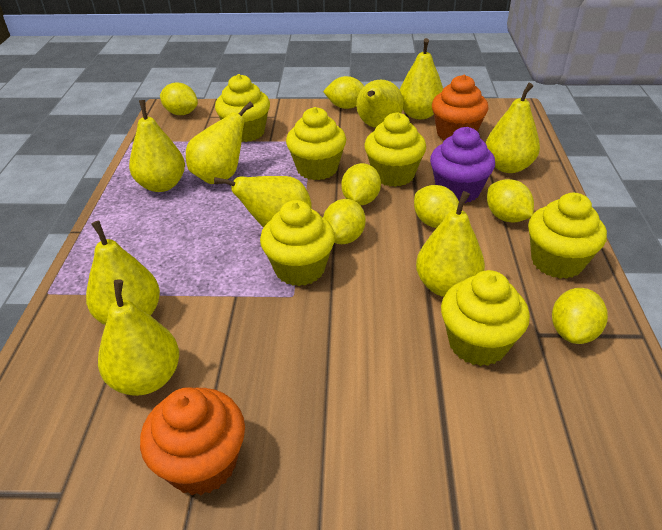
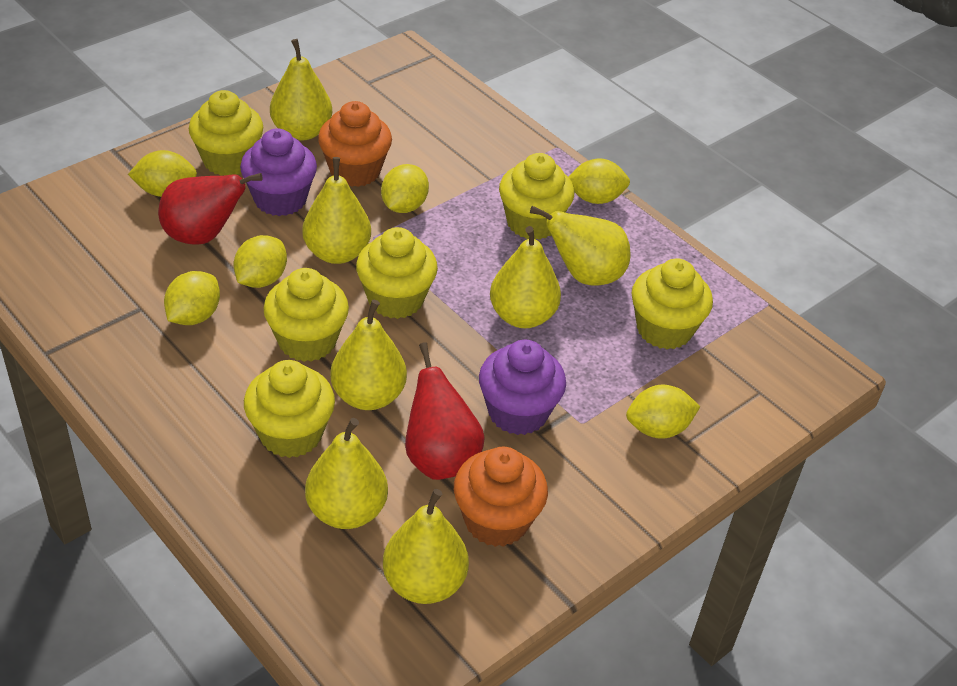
purple cupcake: 1 -> 2
red pear: 0 -> 2
yellow lemon: 7 -> 6
yellow pear: 9 -> 7

